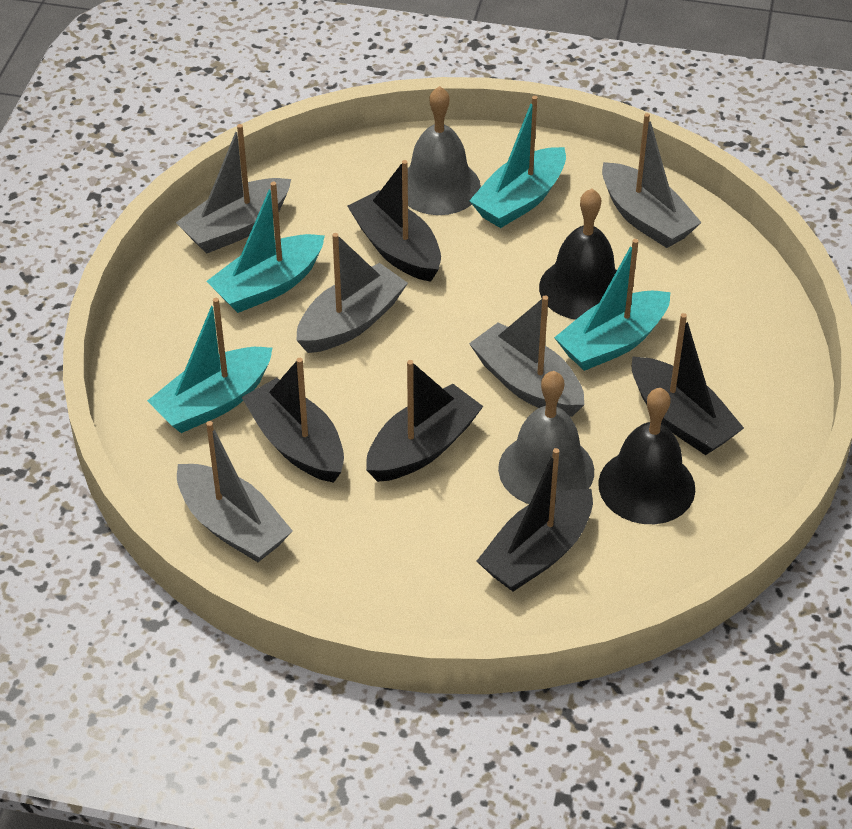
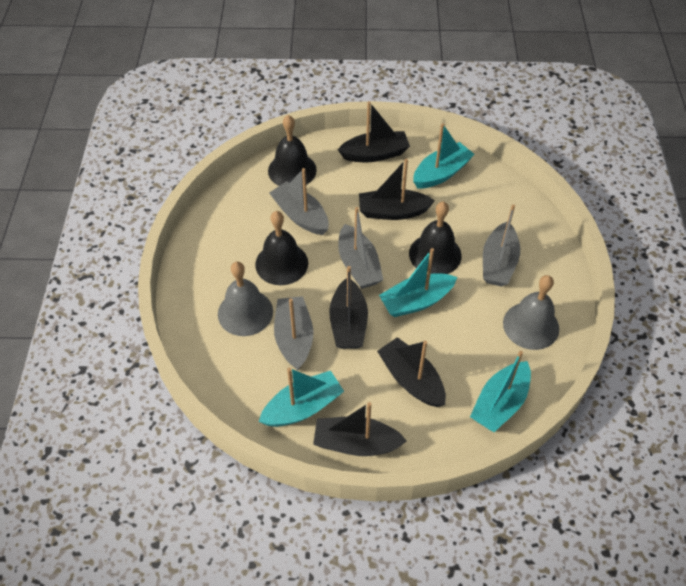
black bell: 2 -> 3
grey boat: 5 -> 4

